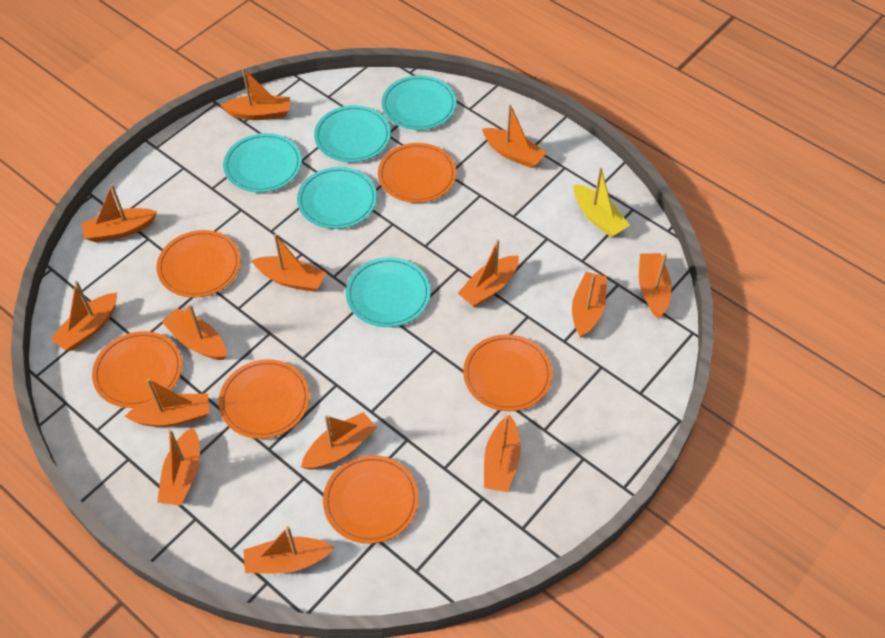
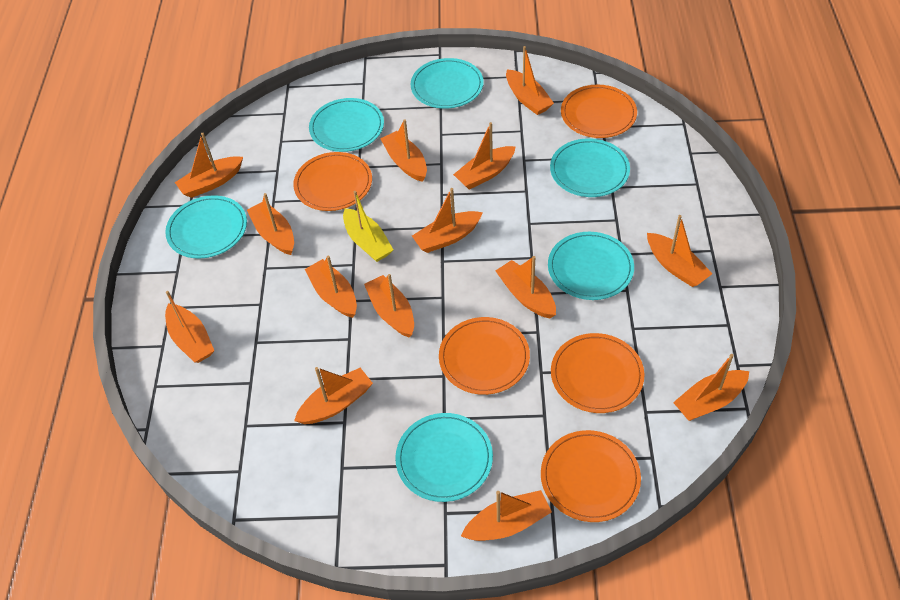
orange plate: 6 -> 5
turquoise plate: 5 -> 6

